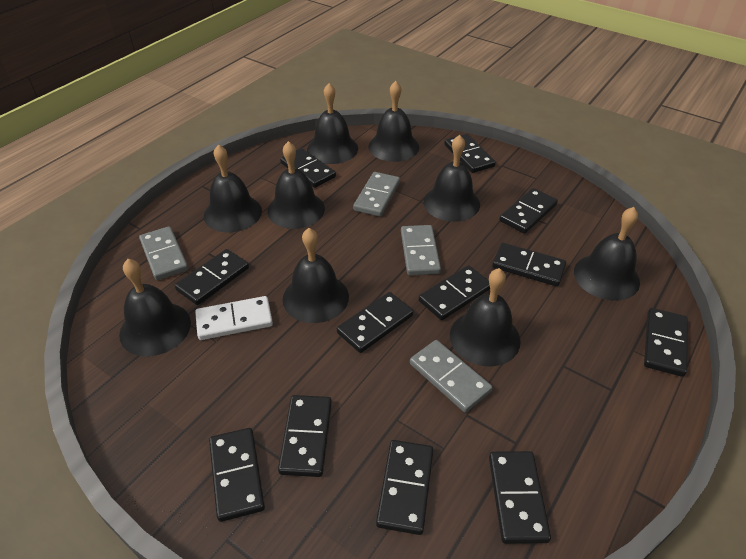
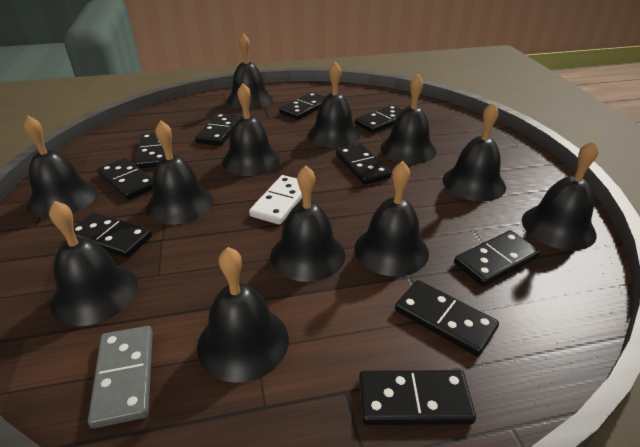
black bell: 9 -> 12
black domino: 12 -> 10
grey domino: 4 -> 1

